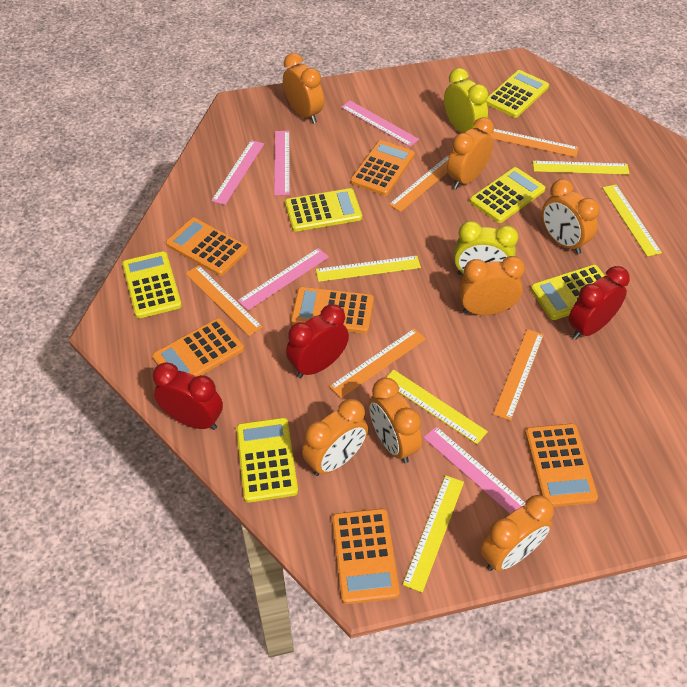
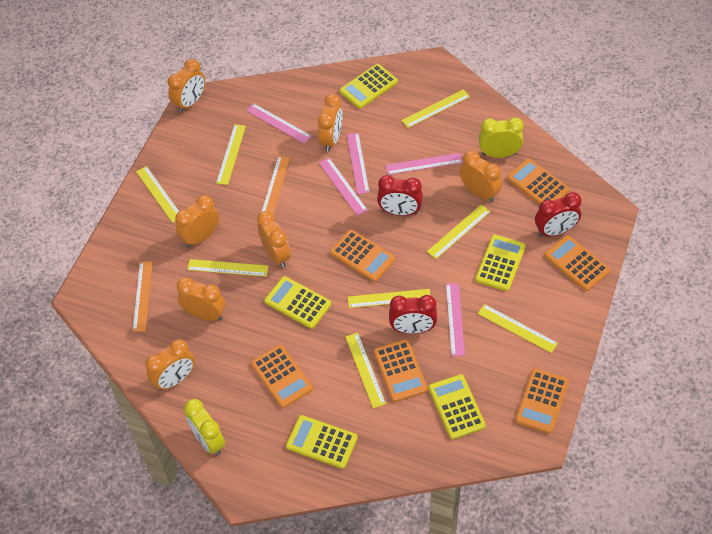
orange ruler: 5 -> 2
yellow calculator: 6 -> 5
yellow ruler: 5 -> 8

